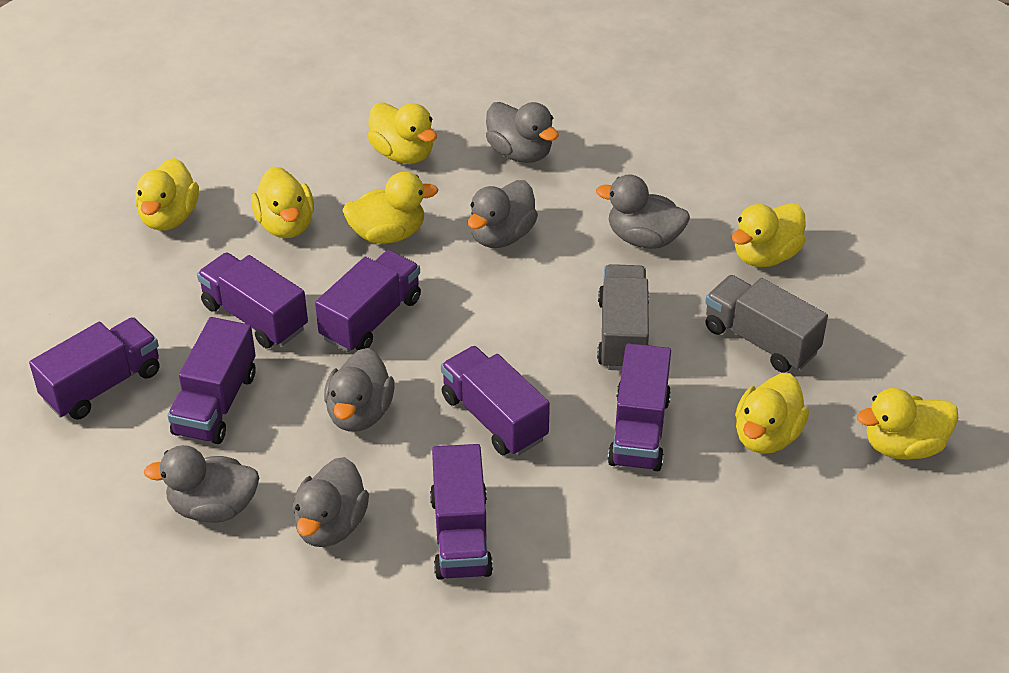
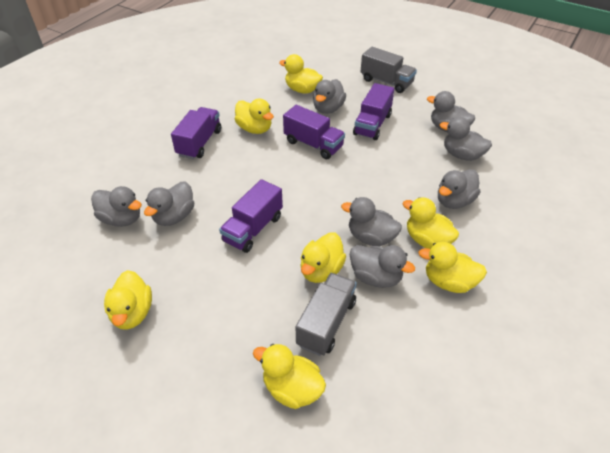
grey duck: 6 -> 8
purple truck: 7 -> 4

